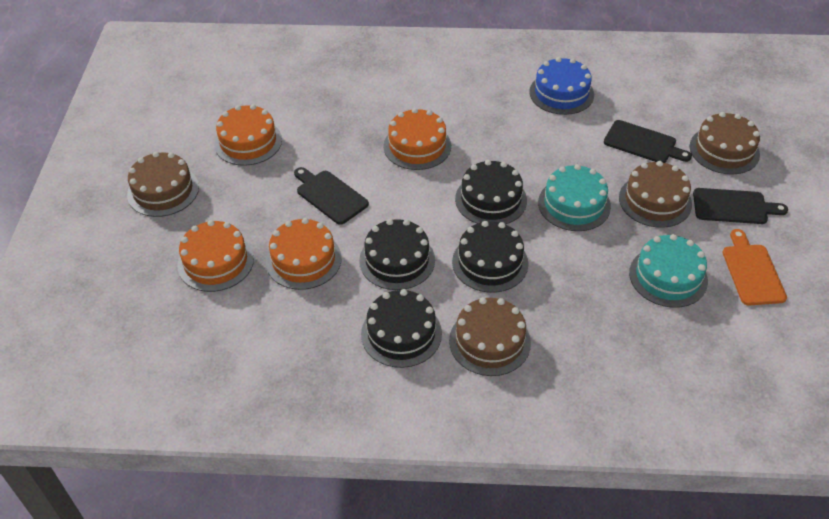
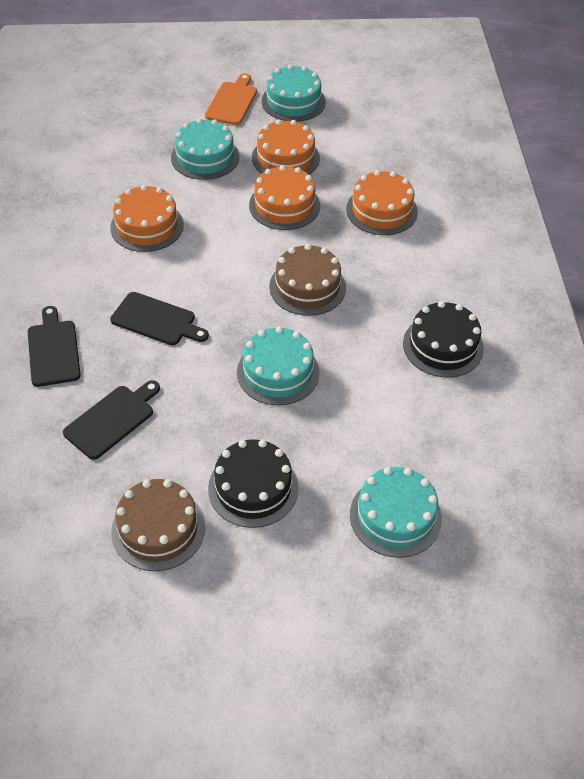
black cake: 4 -> 2
blue cake: 1 -> 0
brown cake: 4 -> 2
turquoise cake: 2 -> 4

